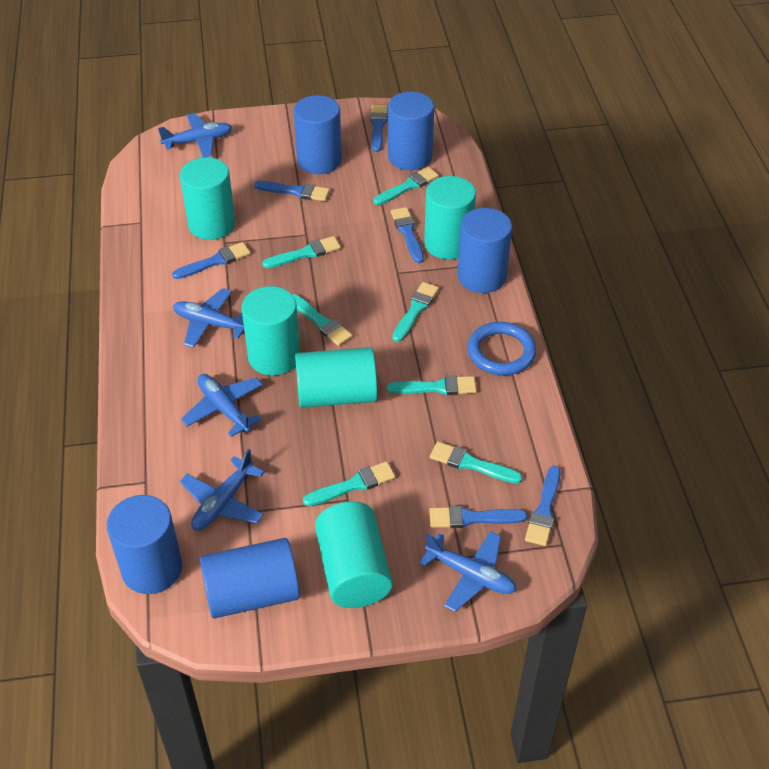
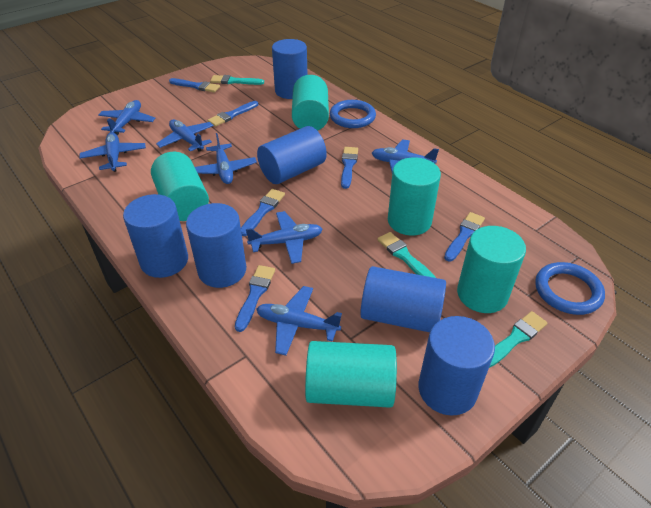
blue cylinder: 5 -> 6
blue plane: 5 -> 7
blue ring: 1 -> 2
turquoise brush: 7 -> 3

